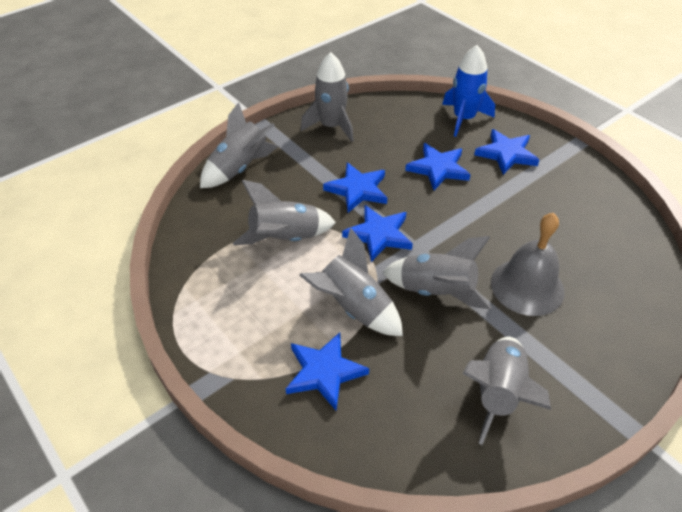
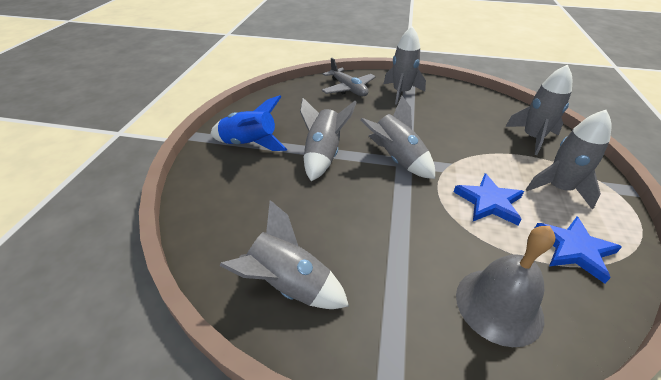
blue star: 5 -> 2
grey plane: 0 -> 1

